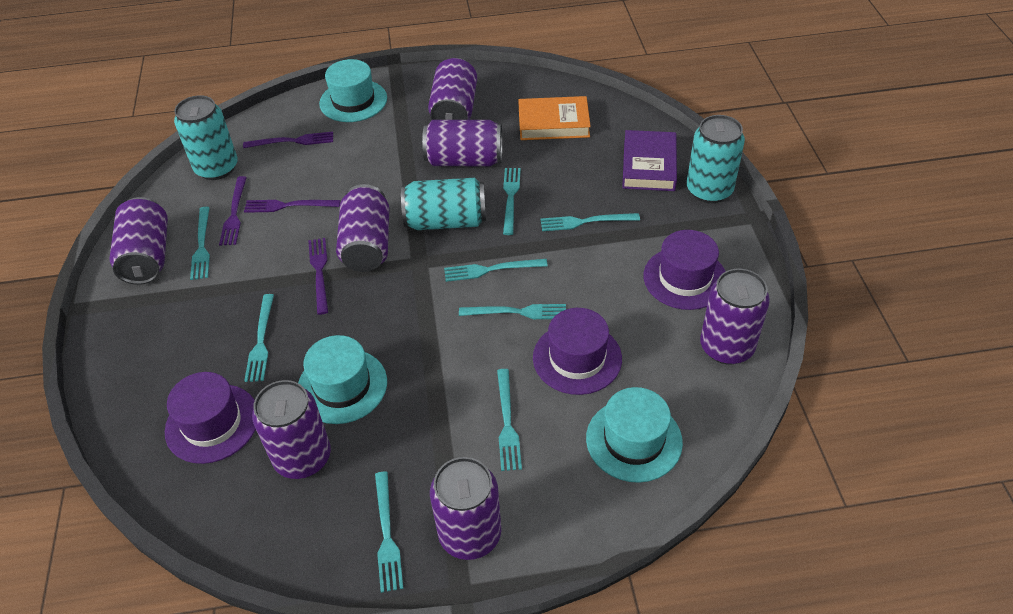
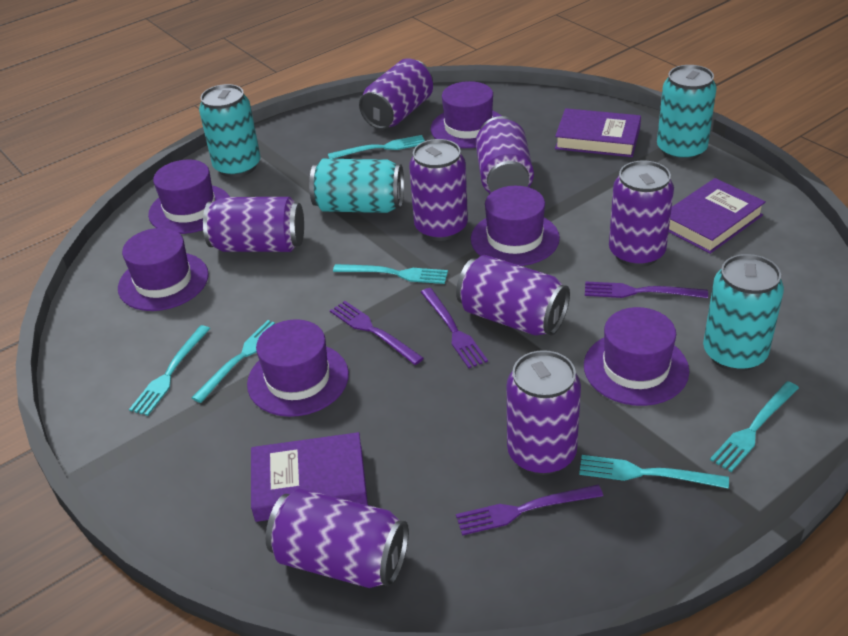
orange book: 1 -> 0
purple book: 1 -> 3
purple can: 7 -> 8
purple hat: 3 -> 6
turquoise can: 3 -> 4
turquoise fork: 8 -> 6
turquoise hat: 3 -> 0

